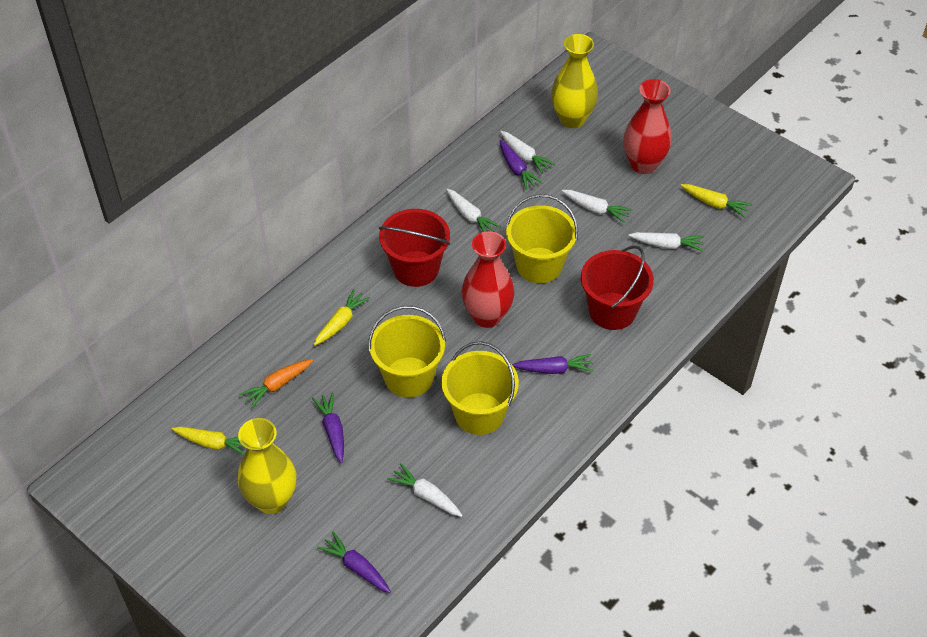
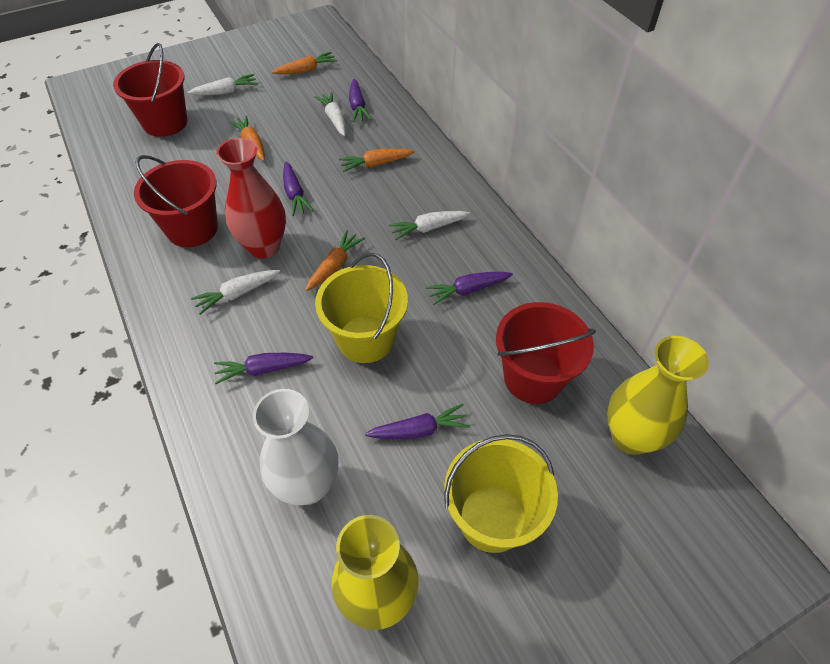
orange carrot: 1 -> 4
purple carrot: 4 -> 5
red bucket: 2 -> 3
red vase: 2 -> 1
white carrot: 5 -> 4
white vase: 0 -> 1
yellow bucket: 3 -> 2
yellow carrot: 3 -> 0

